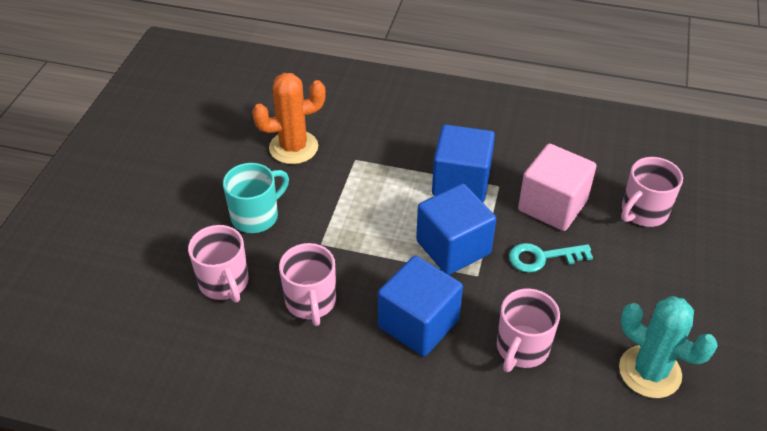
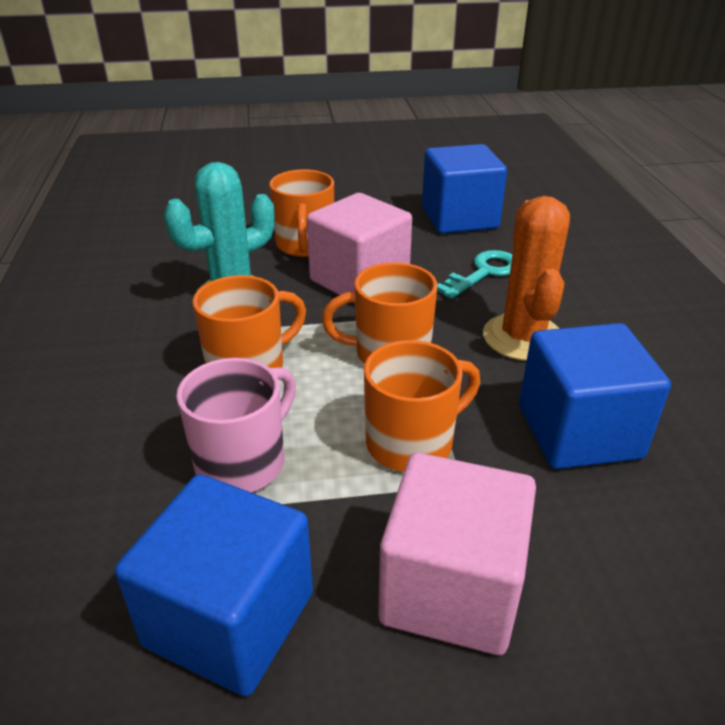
orange mug: 0 -> 4
pink cube: 1 -> 2
pink mug: 4 -> 1
turquoise mug: 1 -> 0

